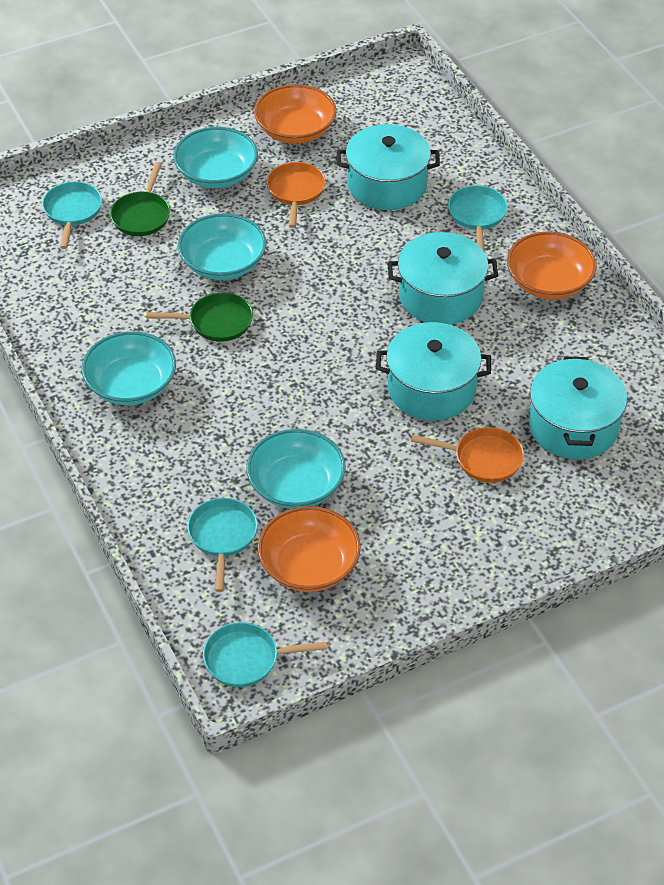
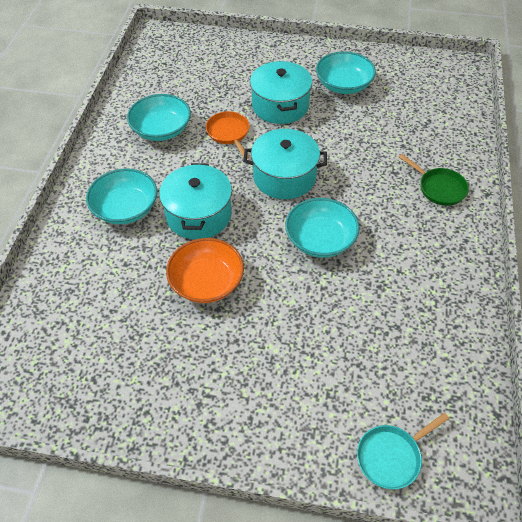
green pan: 2 -> 1
orange bowl: 3 -> 1
orange pan: 2 -> 1
turquoise pan: 4 -> 1
turquoise pot: 4 -> 3

